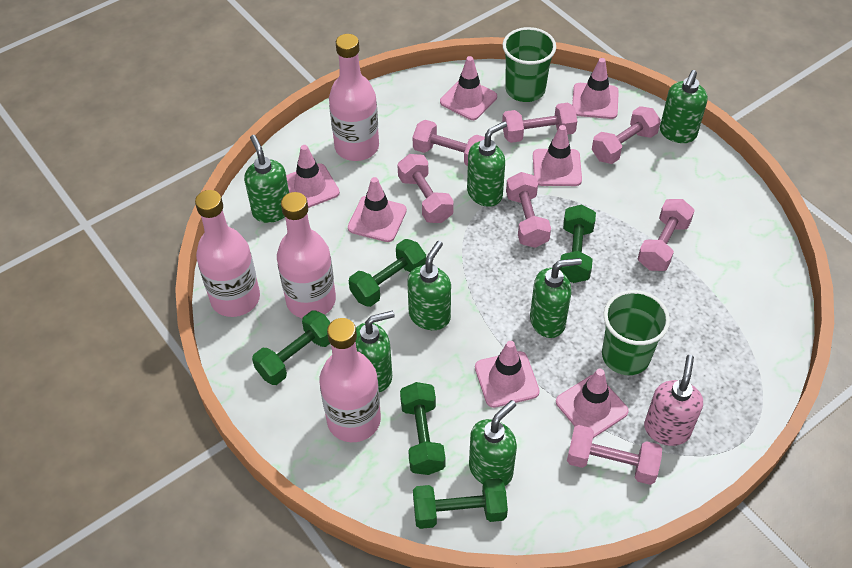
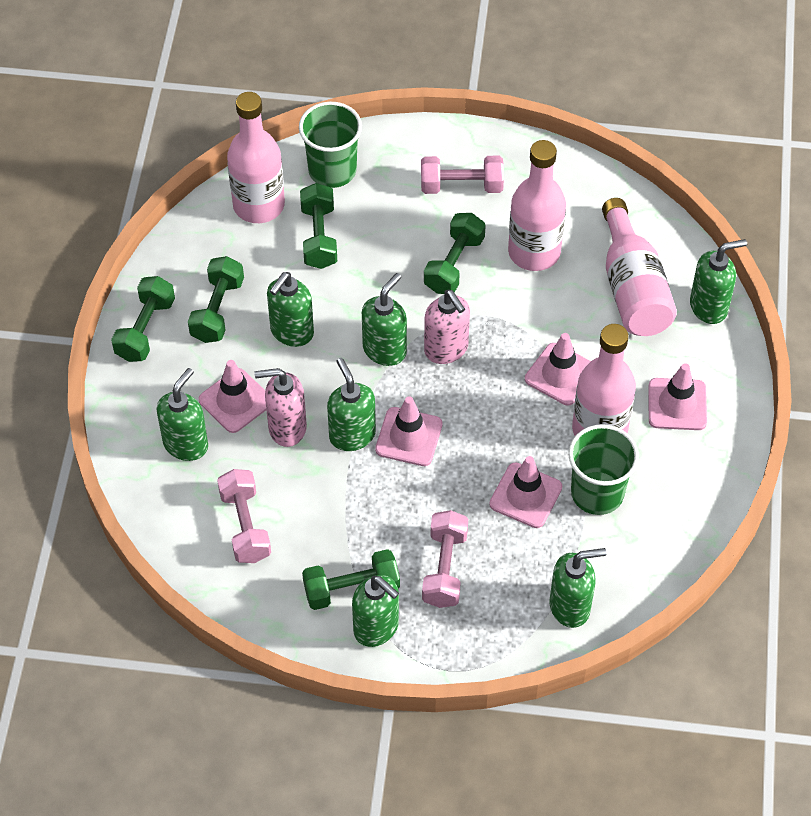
pink dumbbell: 7 -> 3
pink soap dispenser: 1 -> 2
pink traffic cone: 7 -> 5

